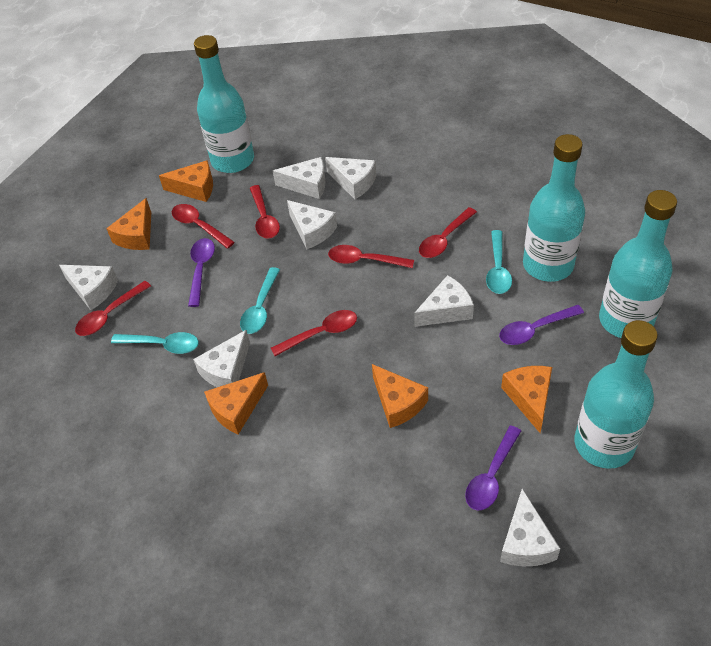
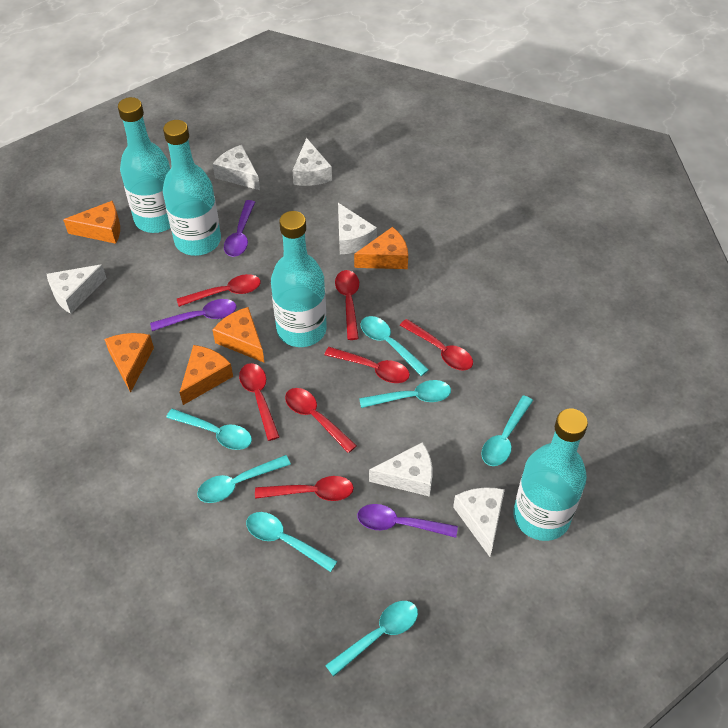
red spoon: 6 -> 7
turquoise spoon: 3 -> 7
white cheese: 7 -> 6

